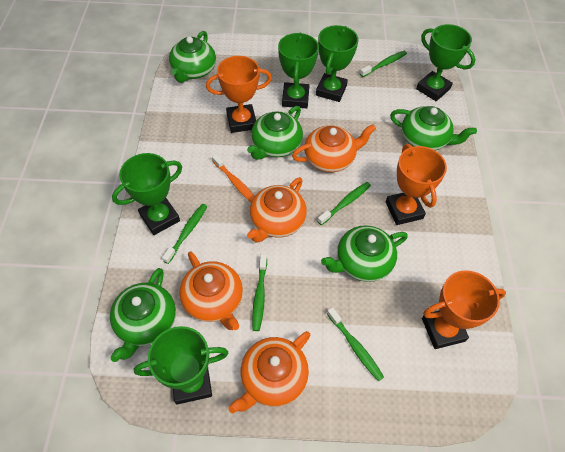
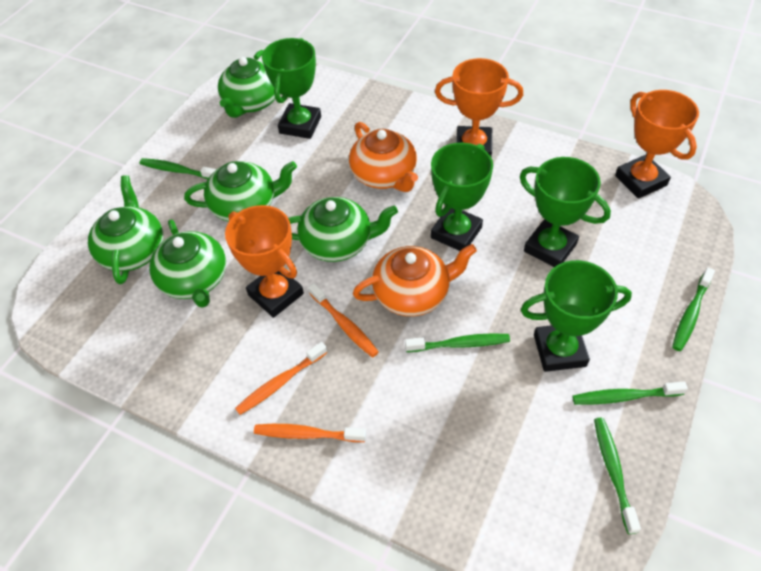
green trophy: 5 -> 4
orange teapot: 4 -> 2
orange toothbrush: 1 -> 3

